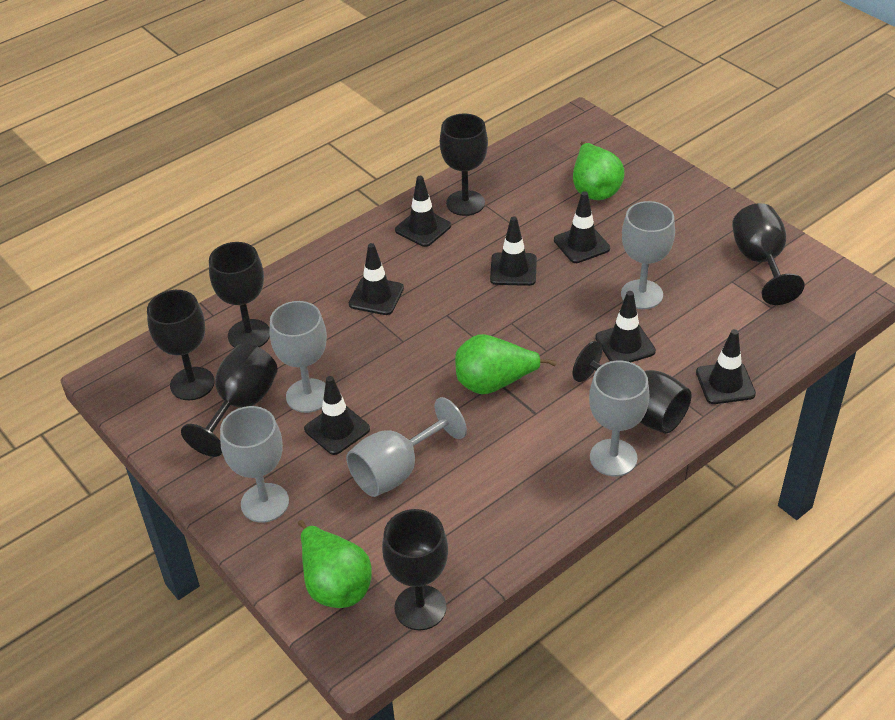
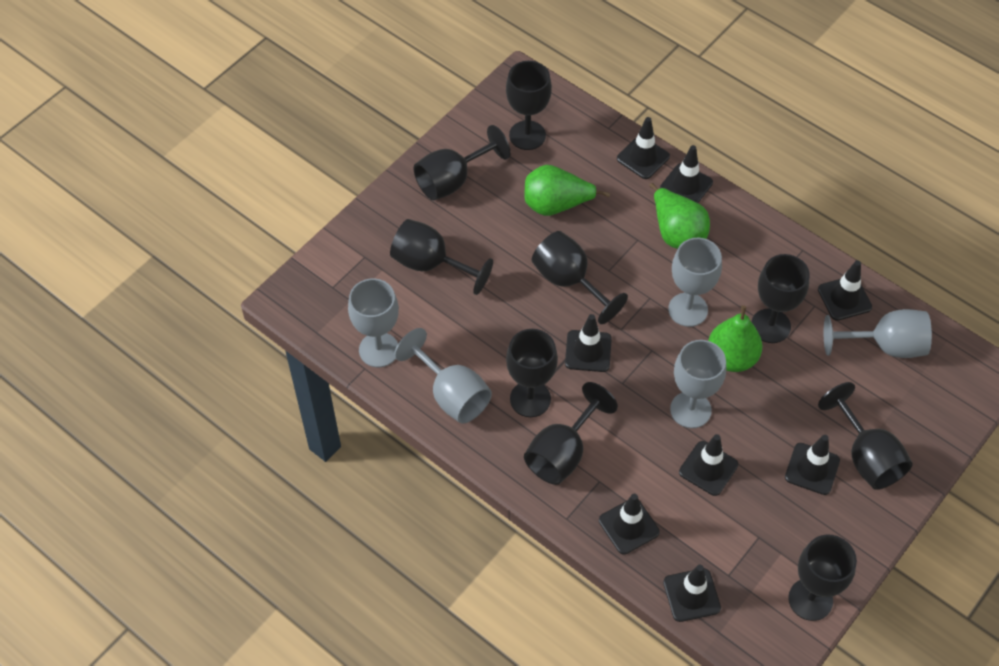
black goblet: 7 -> 9
black traffic cone: 7 -> 8

